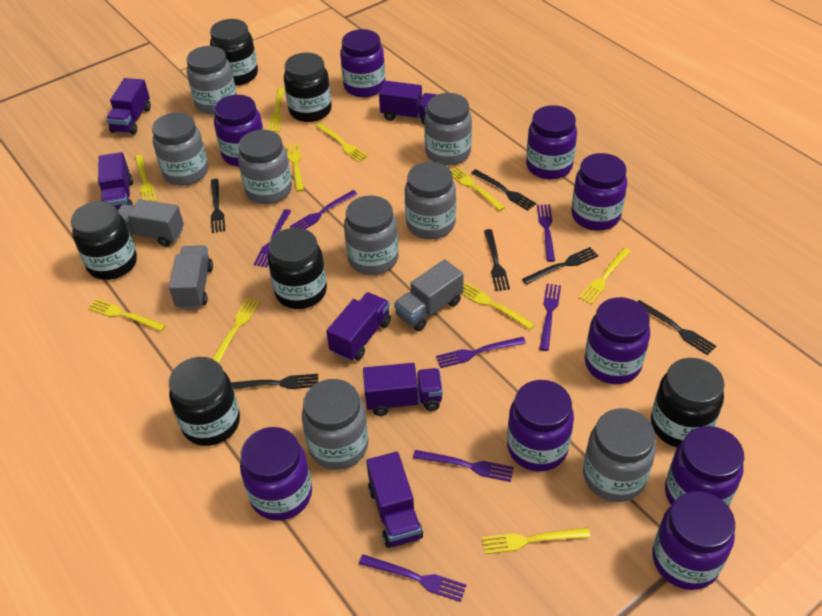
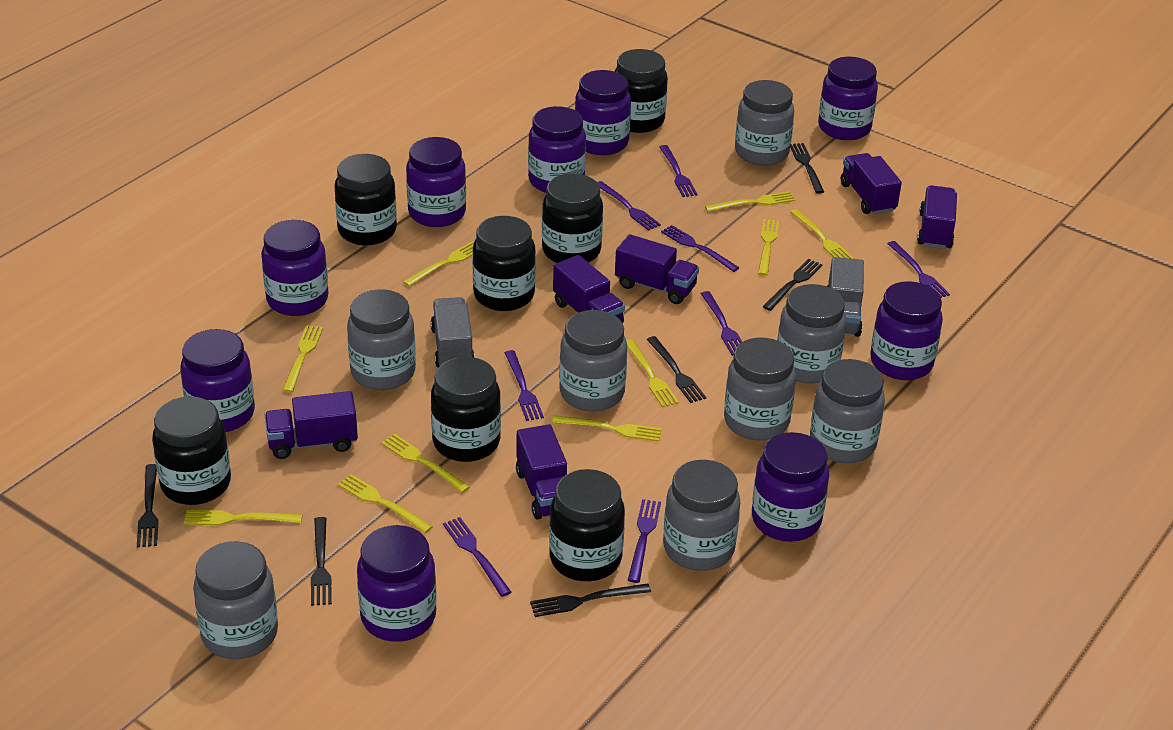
black jar: 6 -> 7
grey truck: 3 -> 2
purple fork: 7 -> 8

